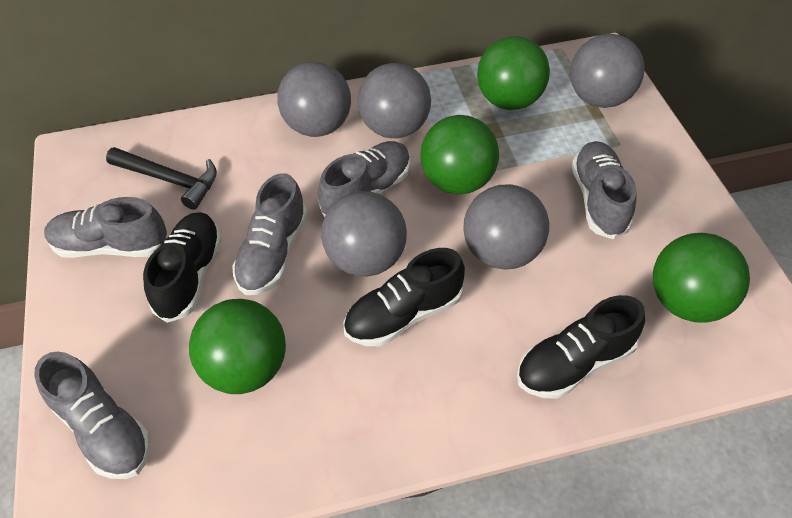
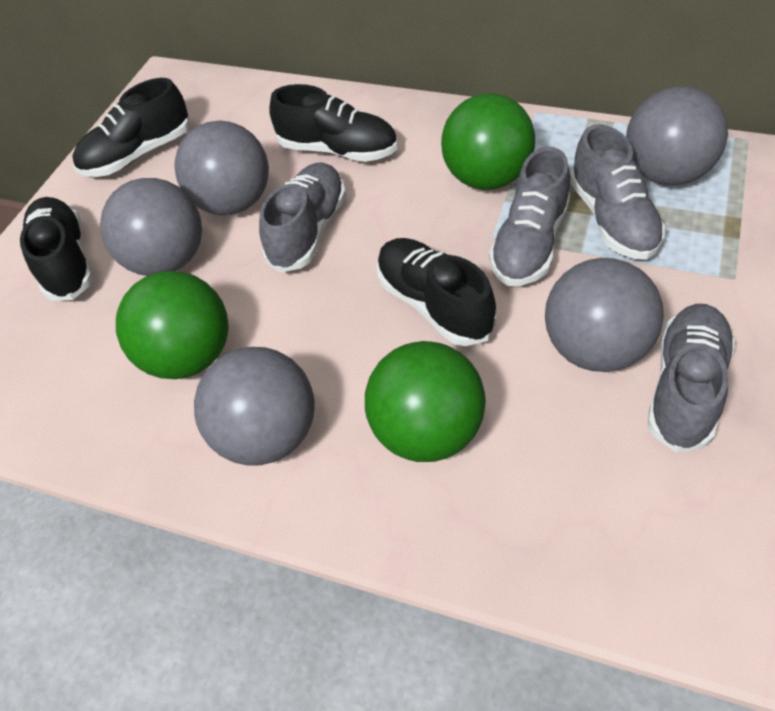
black hammer: 1 -> 0
black shoe: 3 -> 4
green ball: 4 -> 3
grey shoe: 5 -> 4

